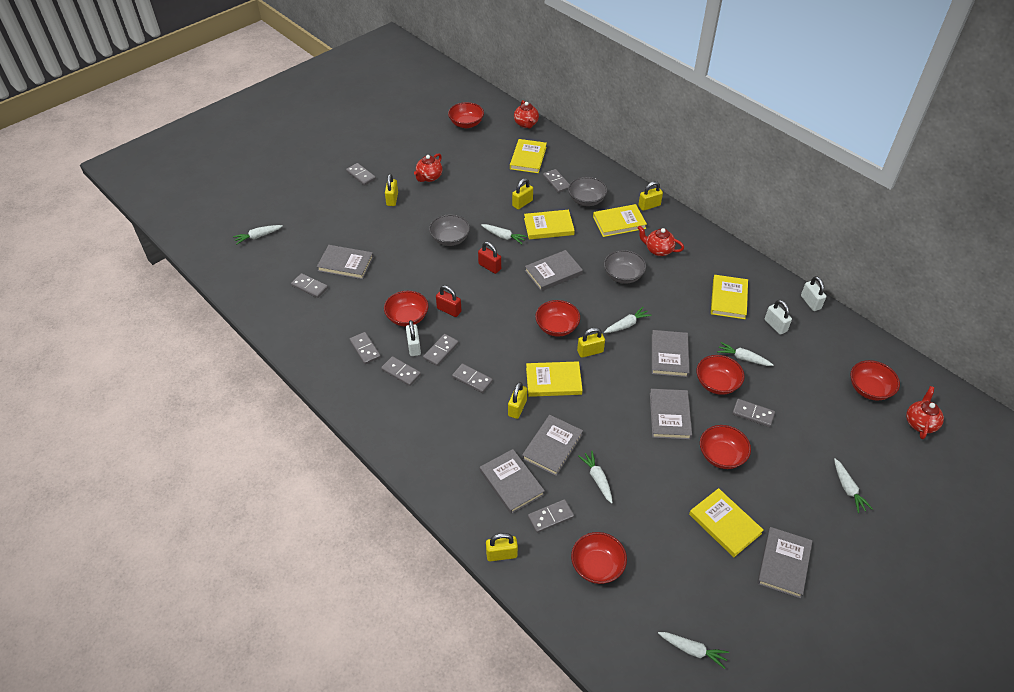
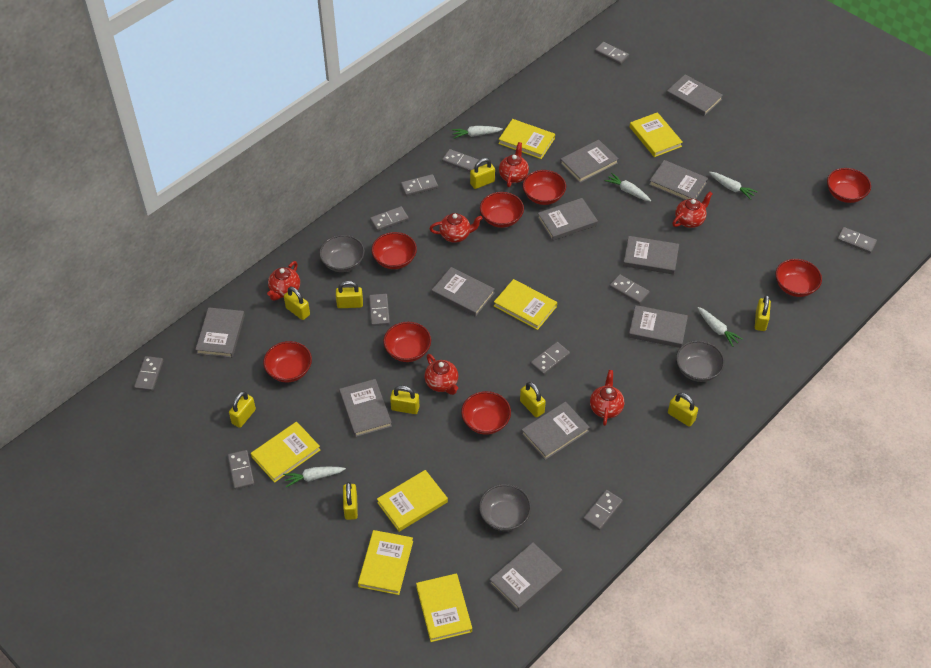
grey book: 7 -> 11
grey domino: 9 -> 11
red bowl: 7 -> 8
red padlock: 2 -> 0
red teapot: 4 -> 6
white carrot: 7 -> 5
white padlock: 3 -> 0
yellow book: 6 -> 7
yellow padlock: 6 -> 9

